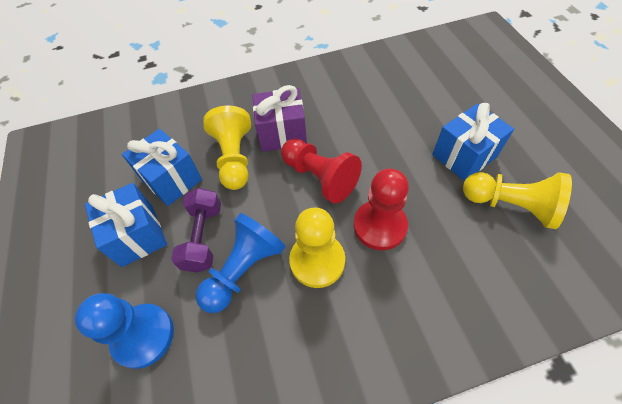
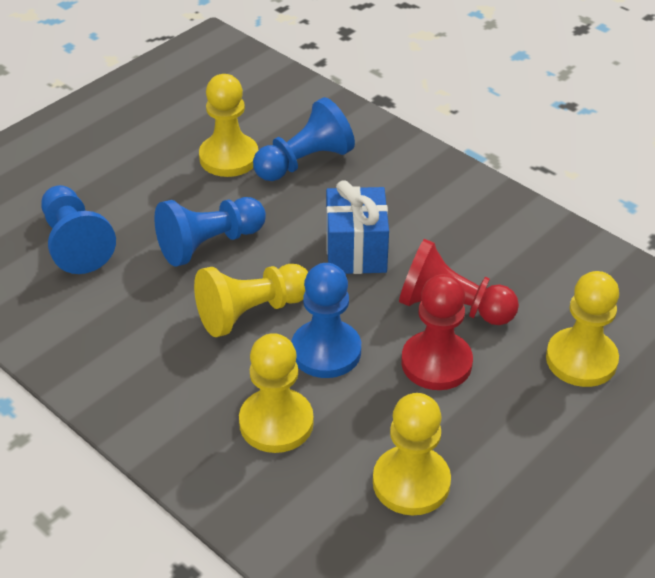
blue gift: 3 -> 1
blue pawn: 2 -> 4
purple dumbbell: 1 -> 0
purple gift: 1 -> 0
yellow pawn: 3 -> 5

